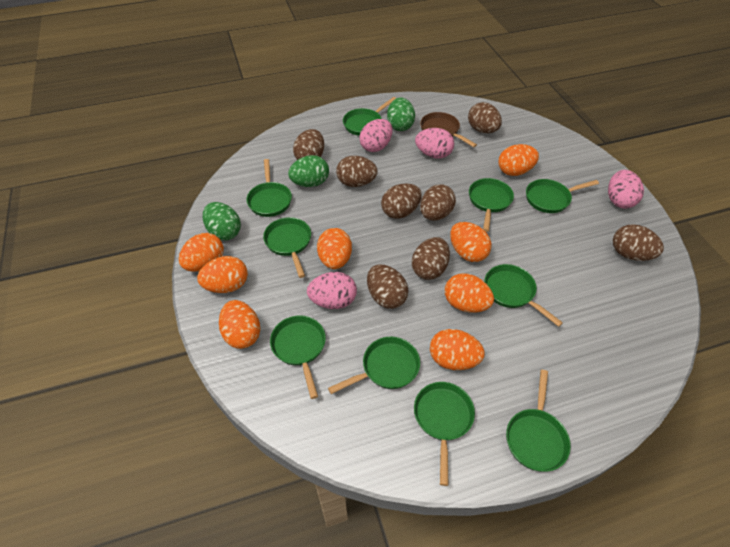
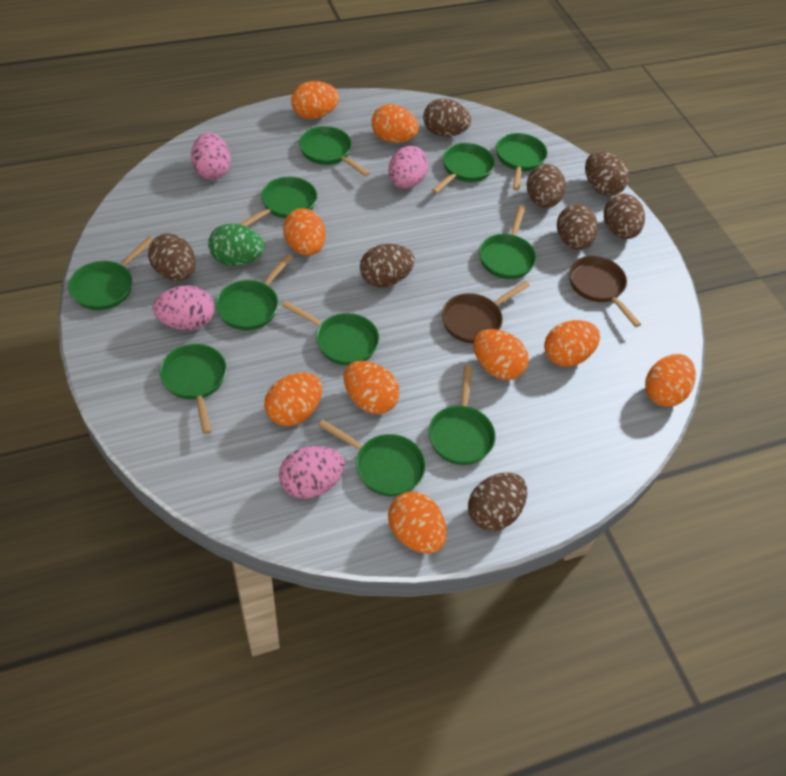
brown pan: 1 -> 2
green egg: 3 -> 1
green pan: 10 -> 11
orange egg: 8 -> 9

